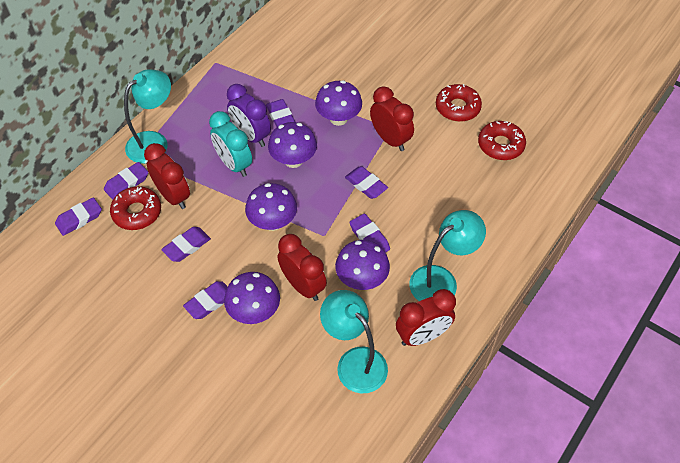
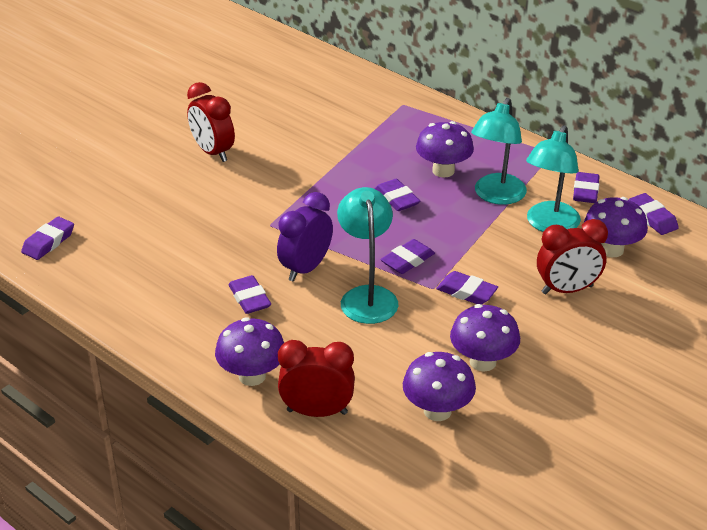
red clock: 4 -> 3
red donut: 3 -> 0
turquoise clock: 1 -> 0

